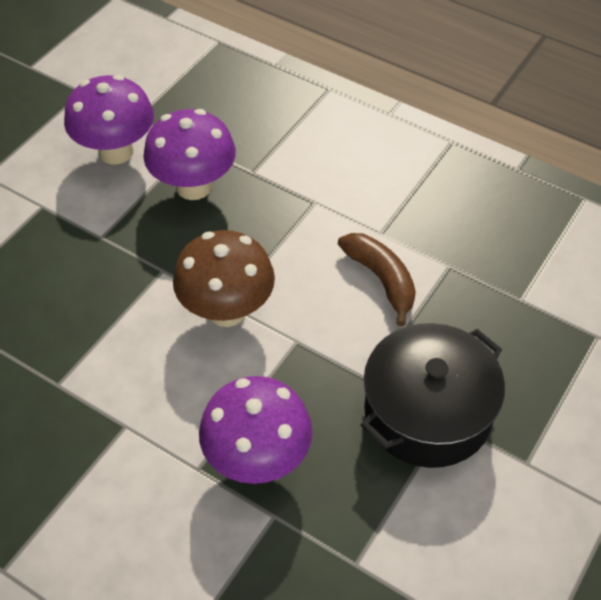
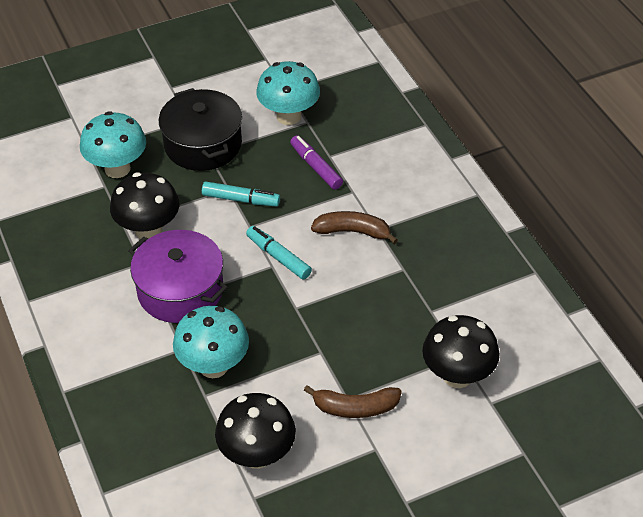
black mushroom: 0 -> 3
brown banana: 1 -> 2
brown mushroom: 1 -> 0
purple marker: 0 -> 1
purple mushroom: 3 -> 0
purple pot: 0 -> 1
turquoise marker: 0 -> 2
turquoise mushroom: 0 -> 3

